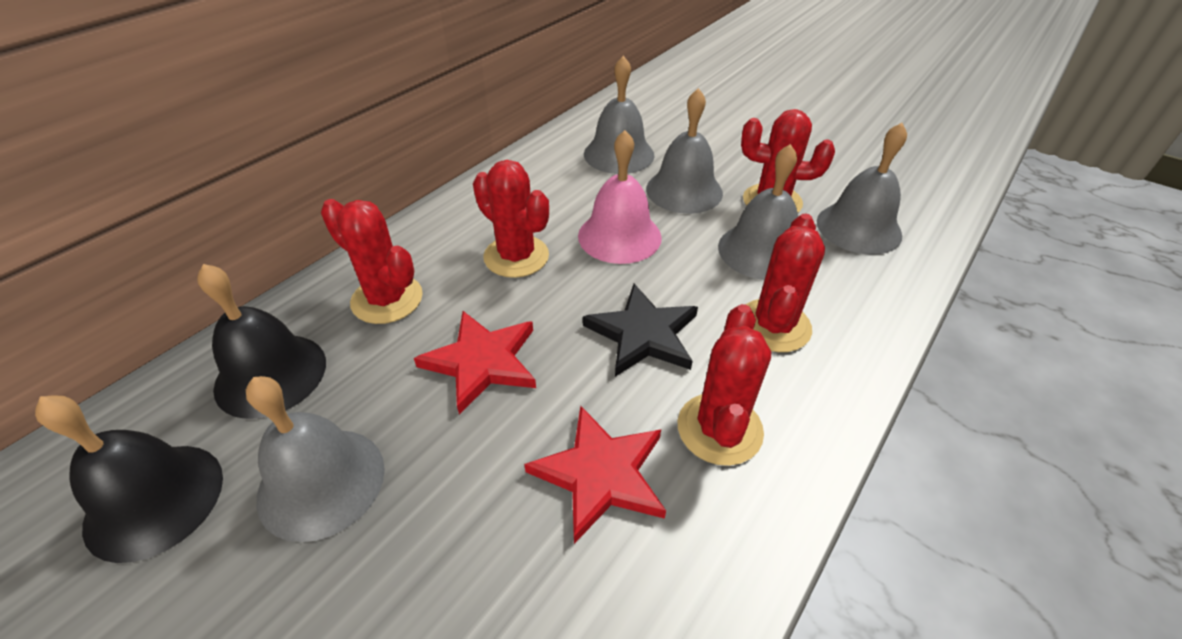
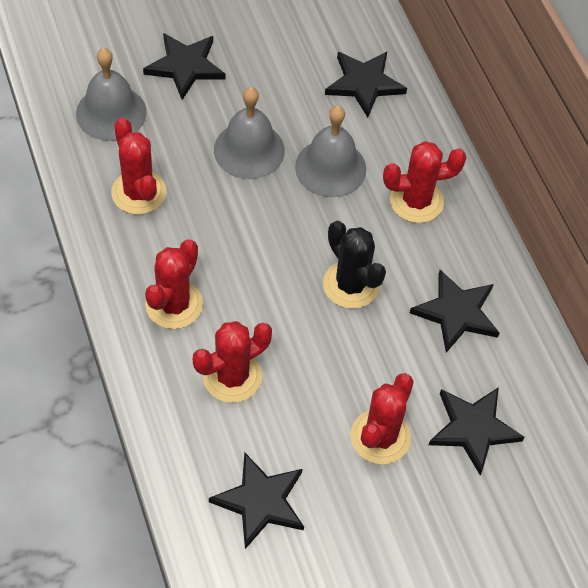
black bell: 2 -> 0
black cactus: 0 -> 1
black star: 1 -> 5
grey bell: 5 -> 3
pink bell: 1 -> 0
red star: 2 -> 0

